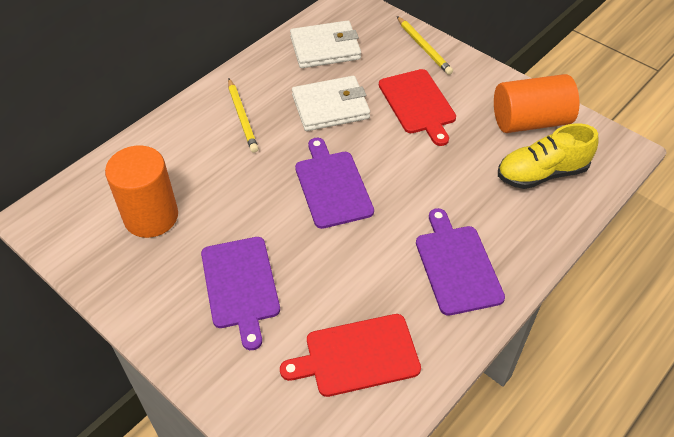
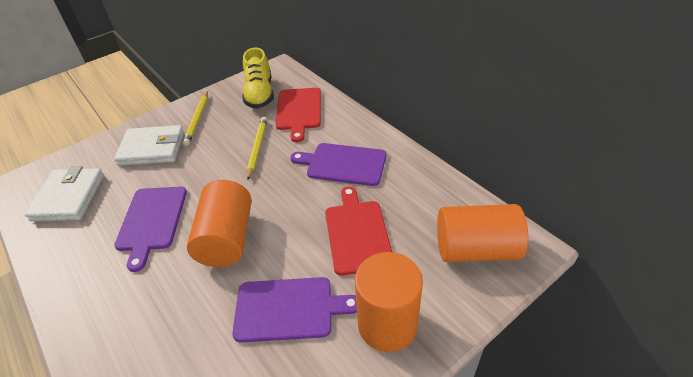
orange cylinder: 2 -> 3

